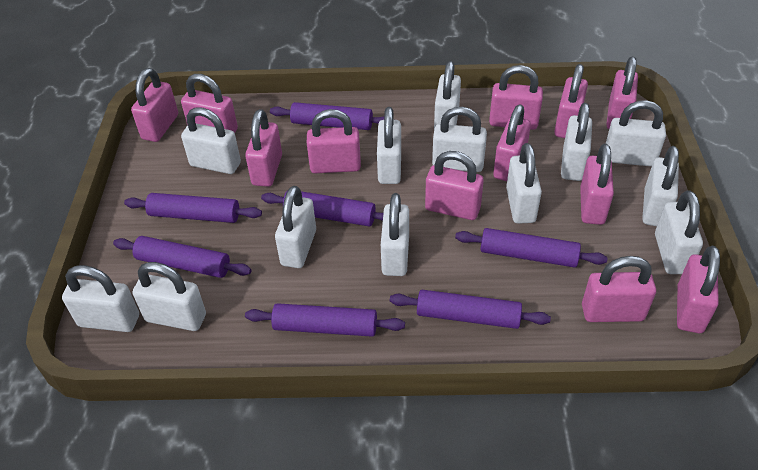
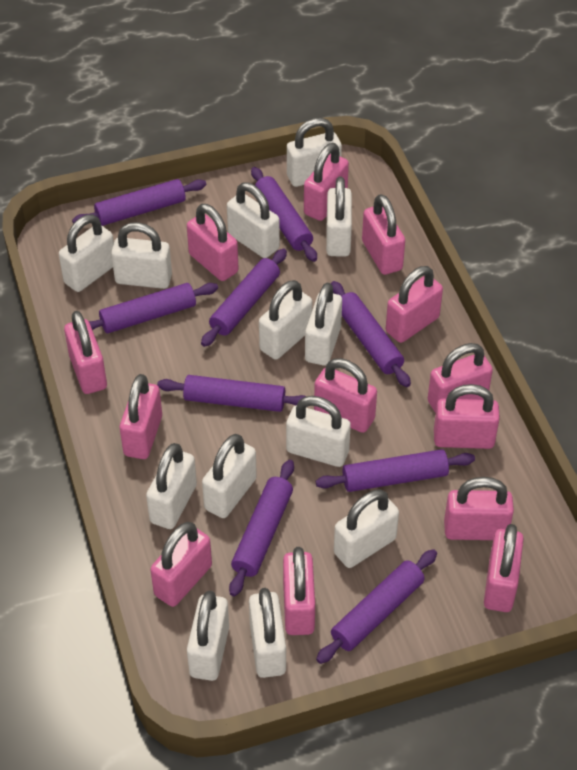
pink padlock: 12 -> 13
purple rolling pin: 7 -> 9

